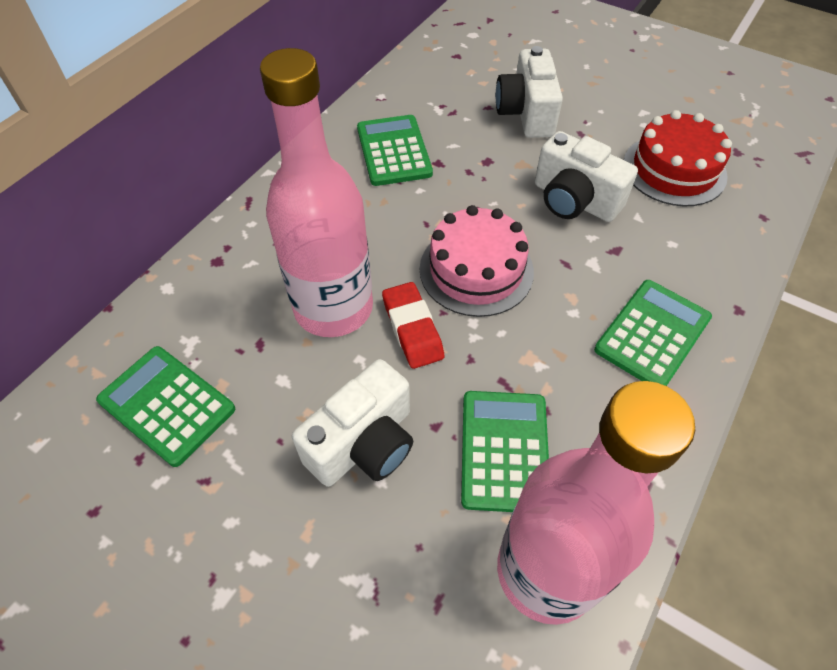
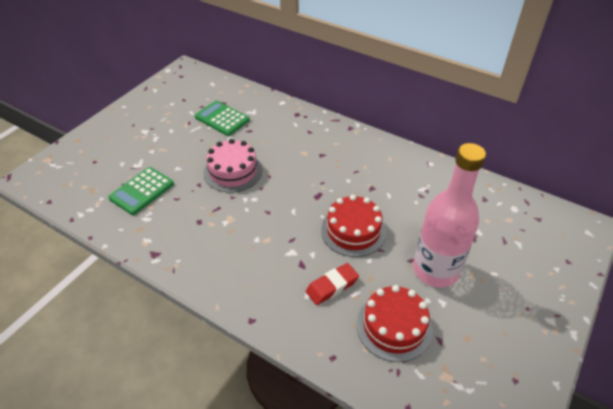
green calculator: 4 -> 2
pink bottle: 2 -> 1
red cake: 1 -> 2
white camera: 3 -> 0

